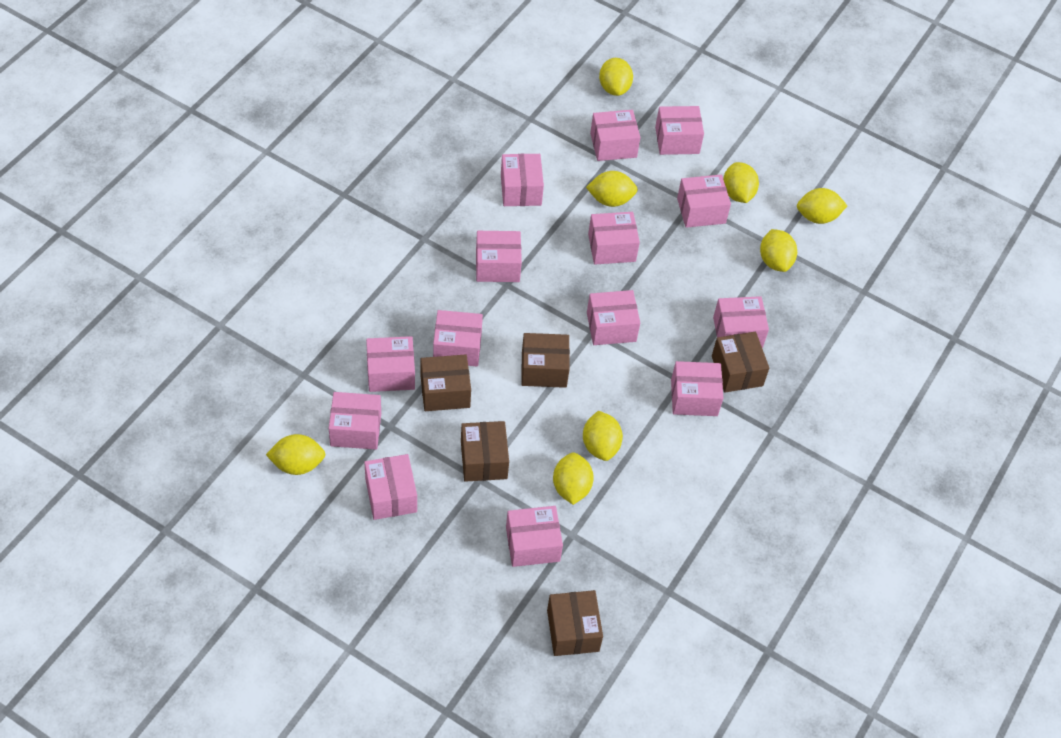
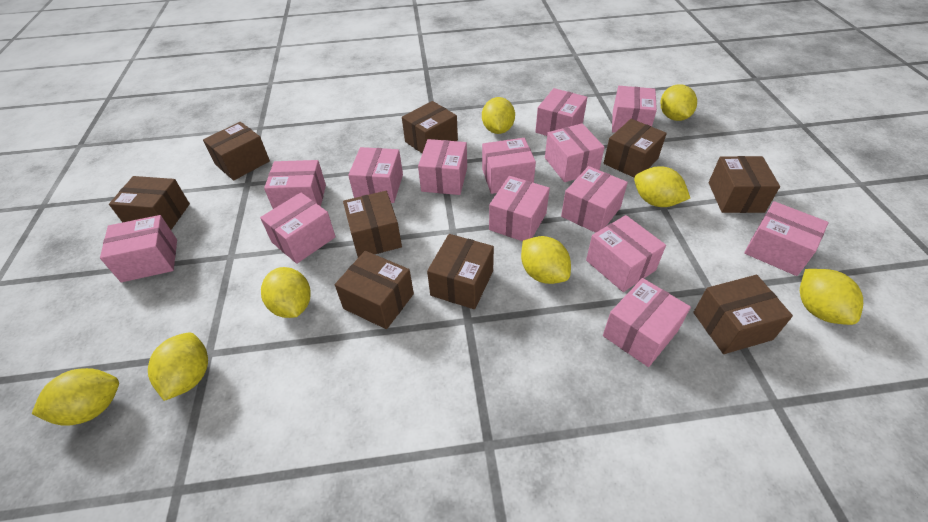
brown box: 5 -> 9

